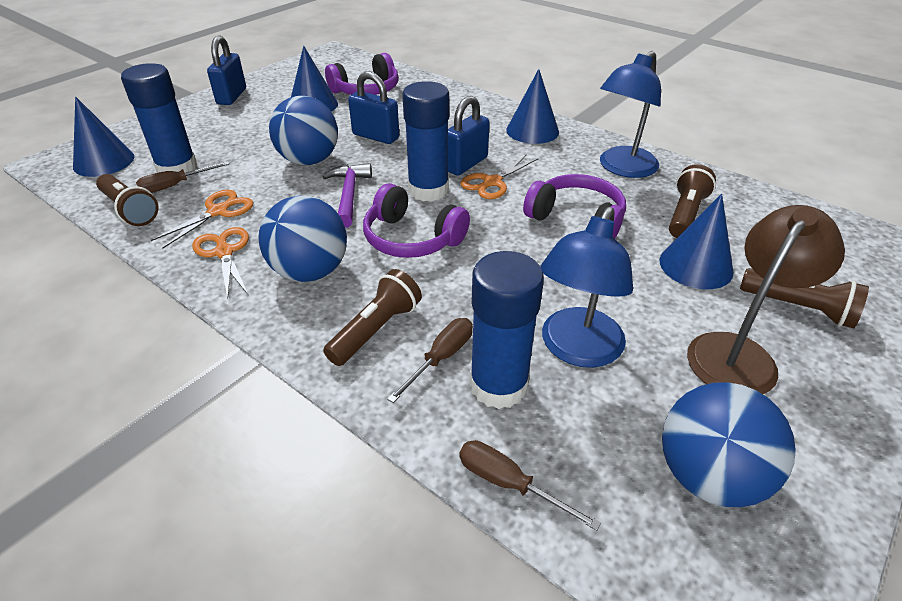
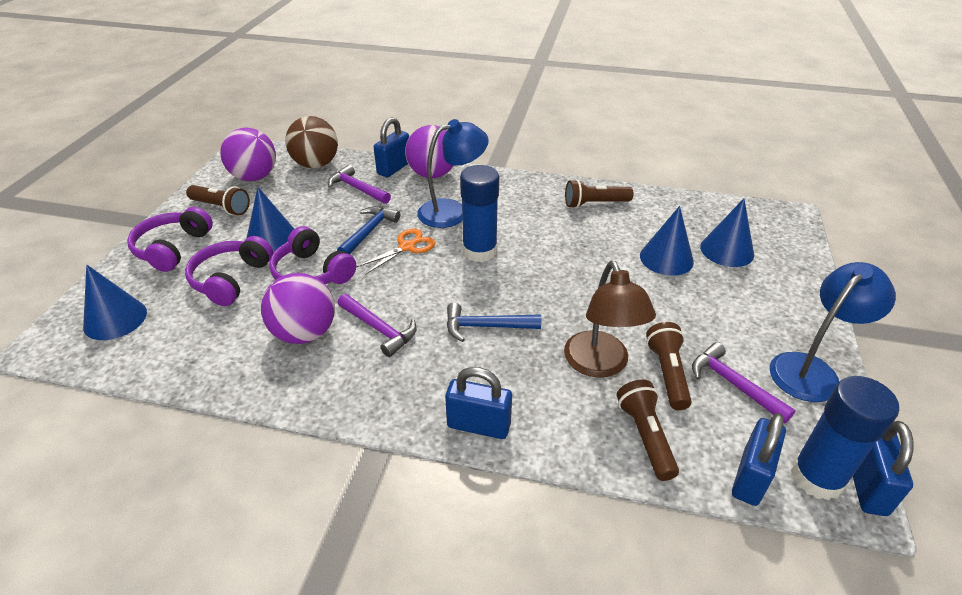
blue ball: 3 -> 0
blue glue stick: 3 -> 2
blue hammer: 0 -> 2
blue padlock: 3 -> 4
brown ball: 0 -> 1
brown screwdriver: 3 -> 0
orange scissors: 3 -> 1
purple ball: 0 -> 3
purple hammer: 1 -> 3

